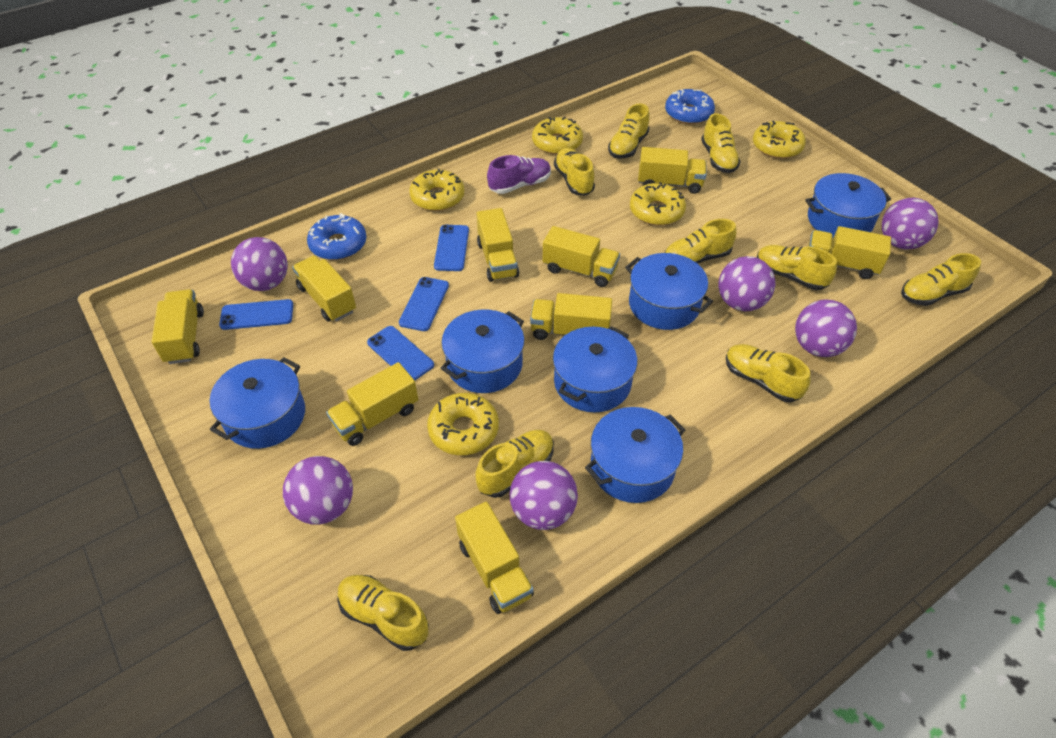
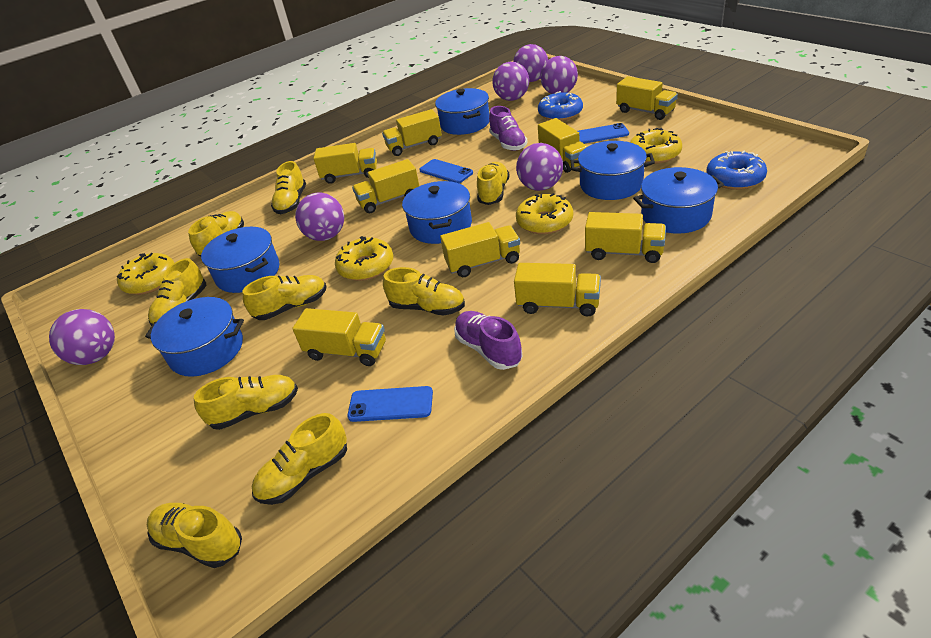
blue phone: 4 -> 3
purple shoe: 1 -> 2
yellow donut: 5 -> 4

